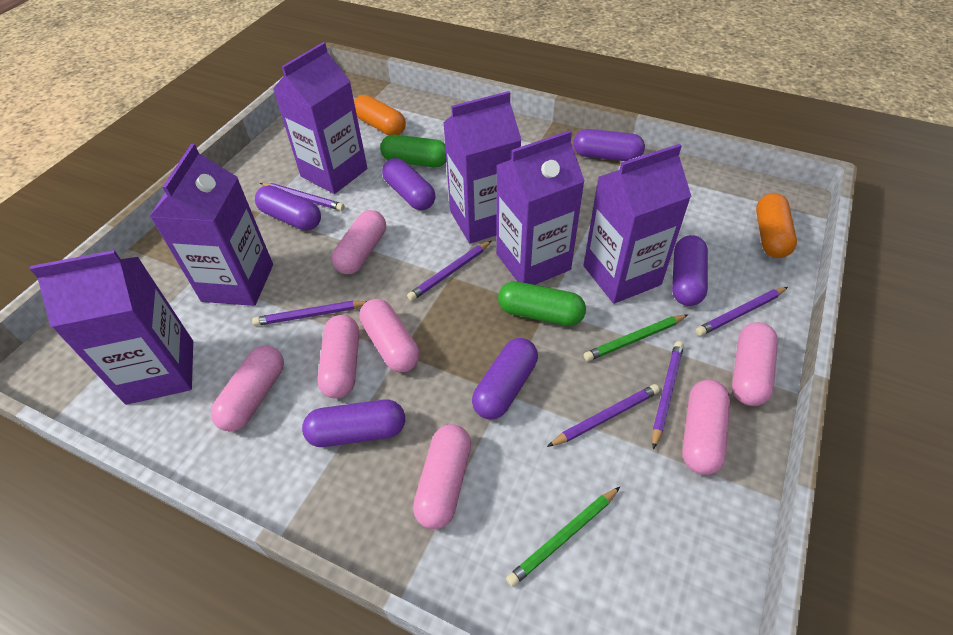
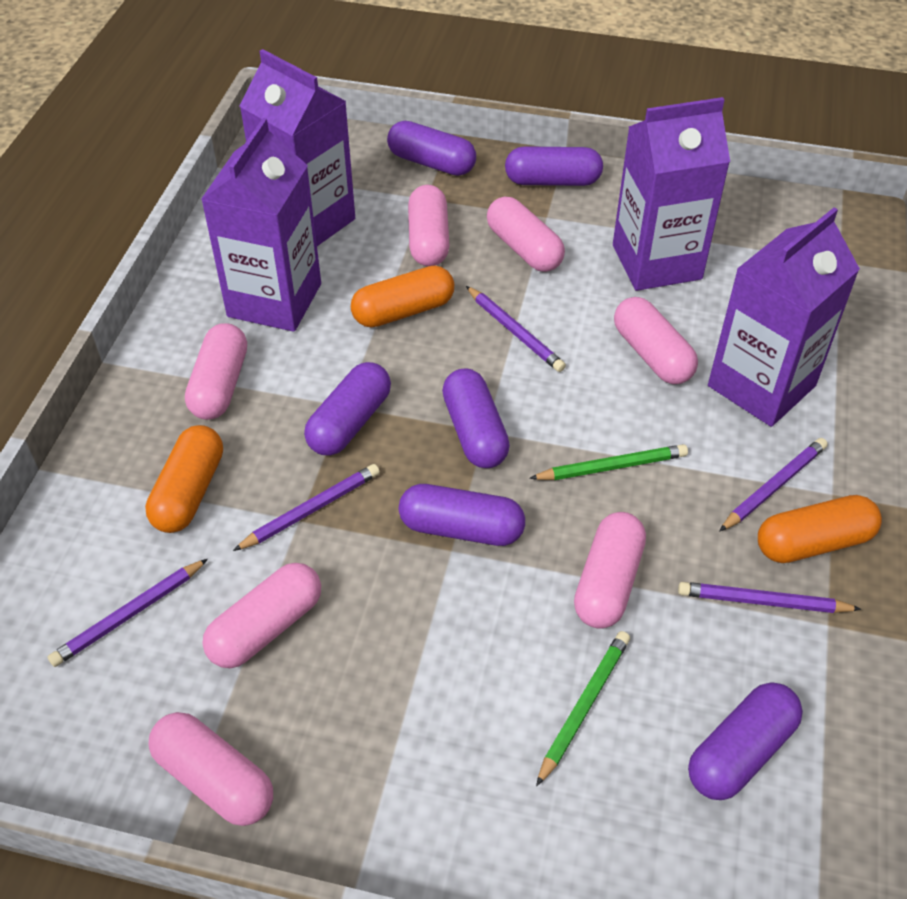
green capsule: 2 -> 0
orange capsule: 2 -> 3
purple carton: 6 -> 4
purple pencil: 6 -> 5

